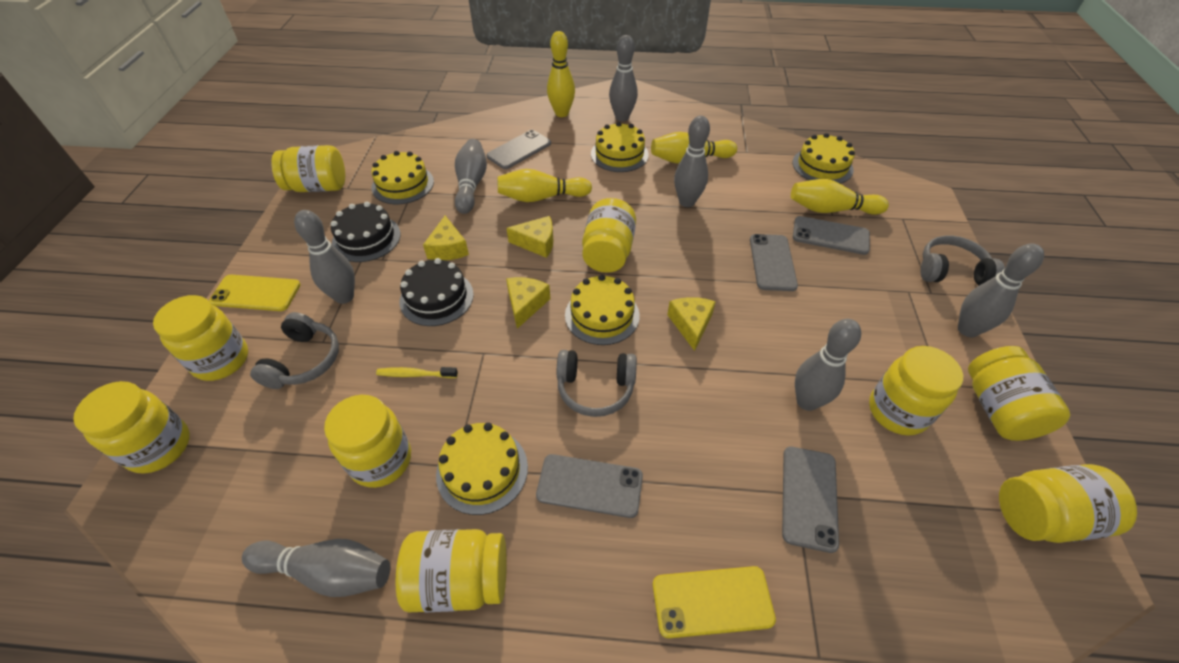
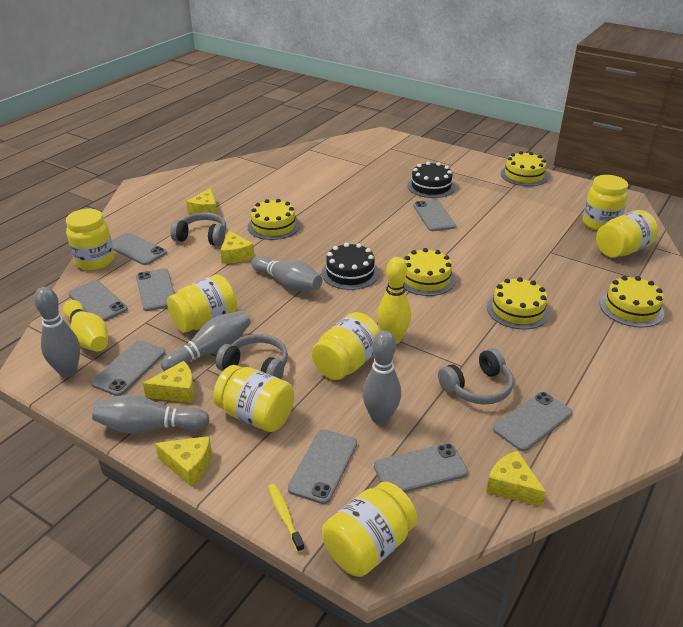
grey bowling pin: 7 -> 5
grey phone: 5 -> 8
yellow bowling pin: 4 -> 2
yellow cheese: 4 -> 5
yellow jar: 9 -> 7
yellow phone: 2 -> 0

